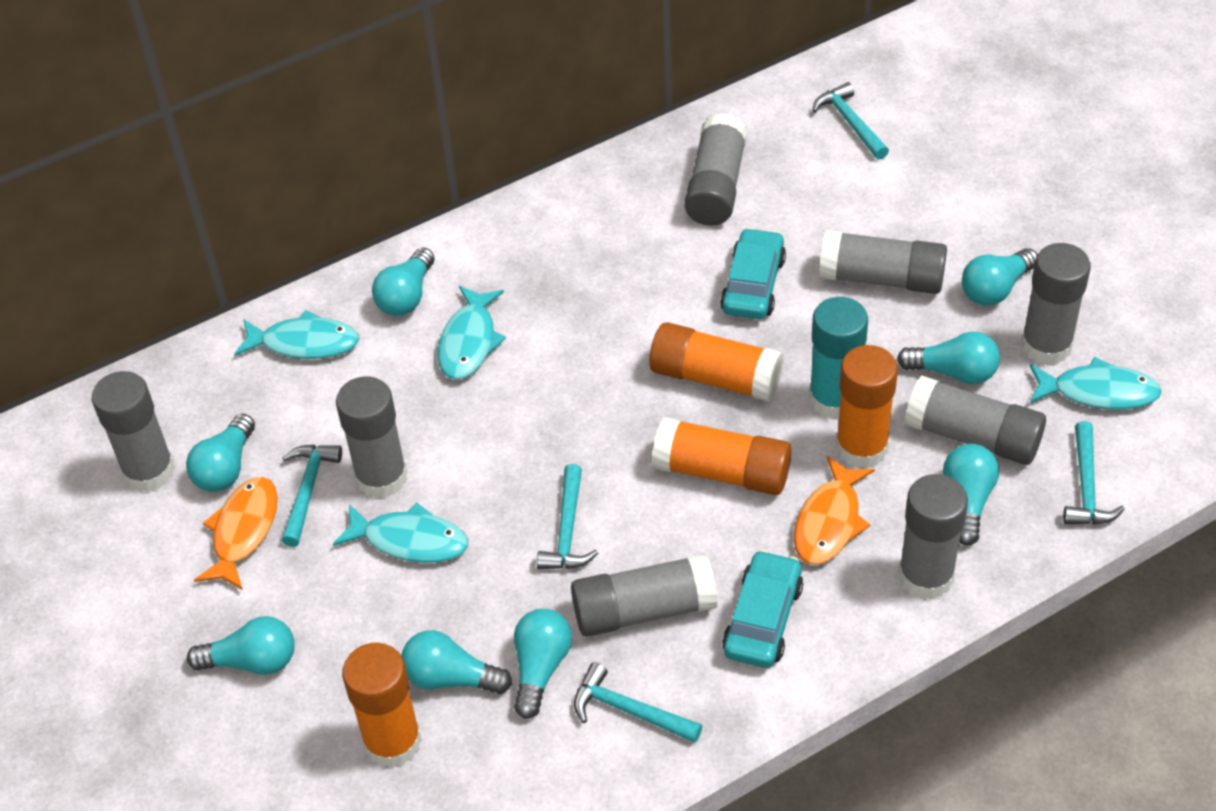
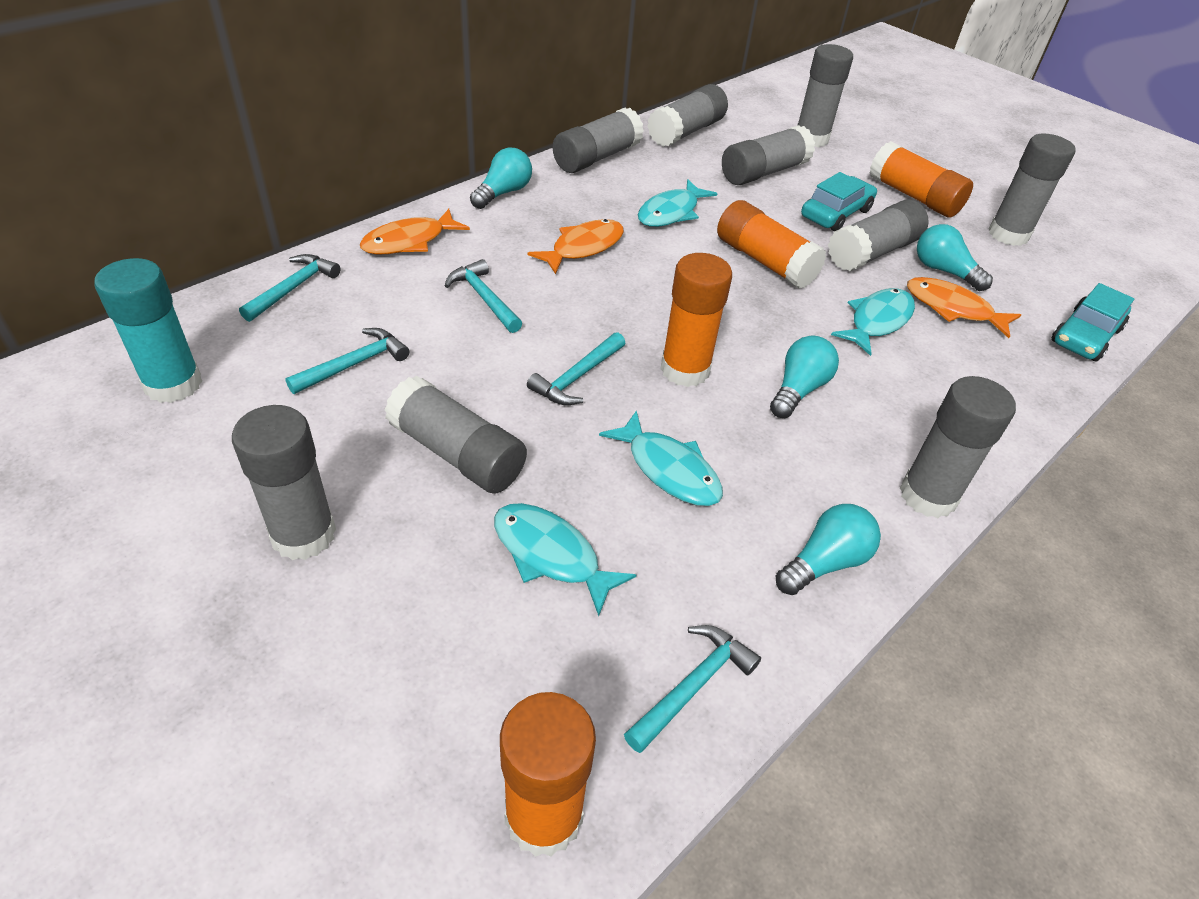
grey glue stick: 8 -> 9
orange fish: 2 -> 3
turquoise light bulb: 8 -> 4

